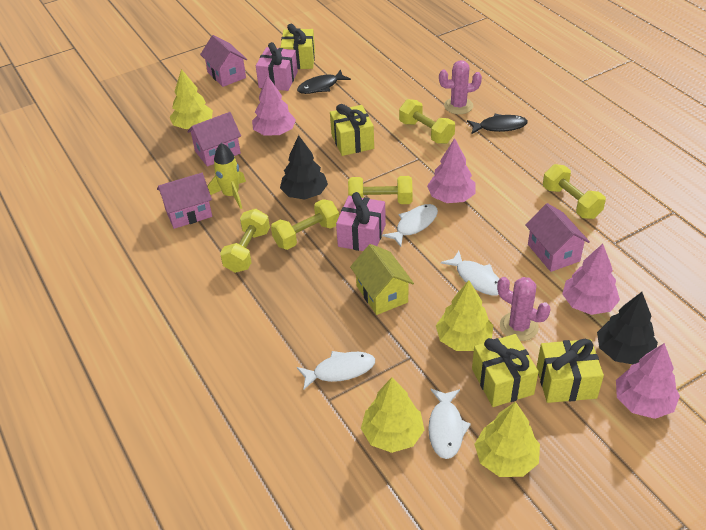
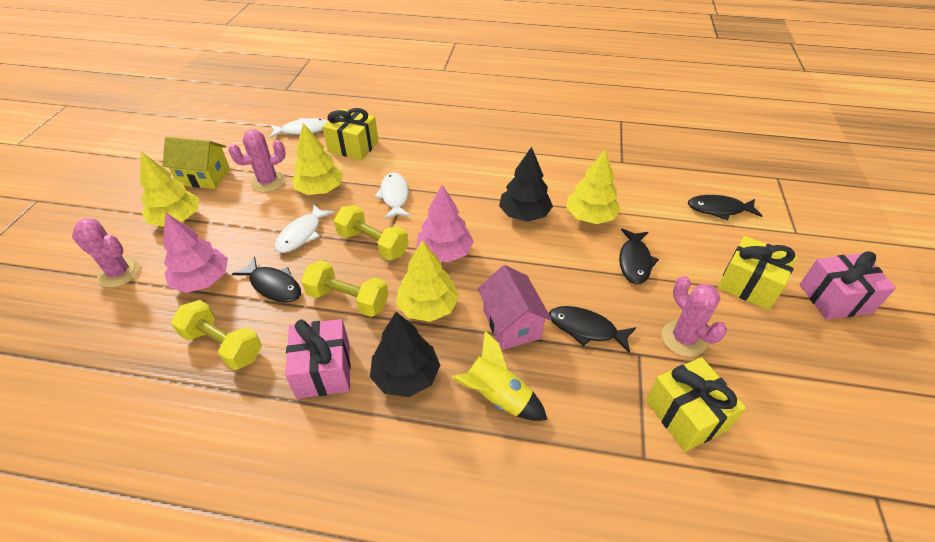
black fish: 2 -> 4
pink cactus: 2 -> 3
pink house: 4 -> 1
pink tree: 4 -> 2
white fish: 4 -> 3
yellow dumbbell: 5 -> 3
yellow gift: 4 -> 3

